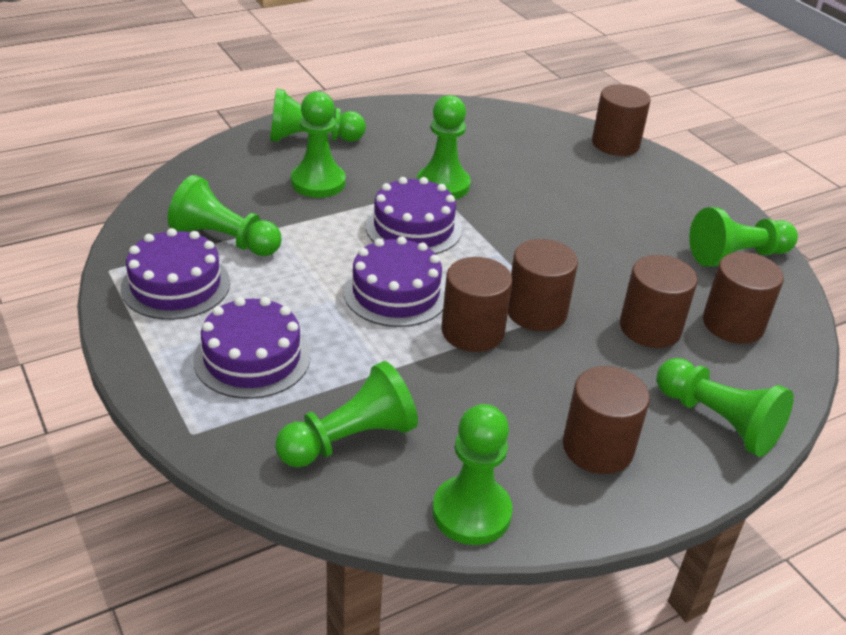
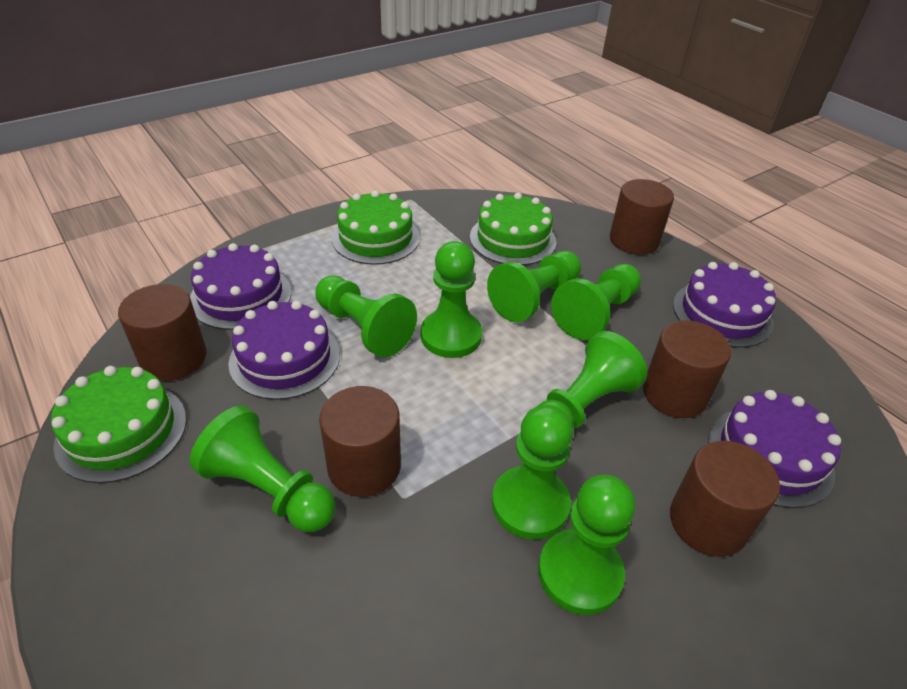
brown cylinder: 6 -> 5
green cake: 0 -> 3

